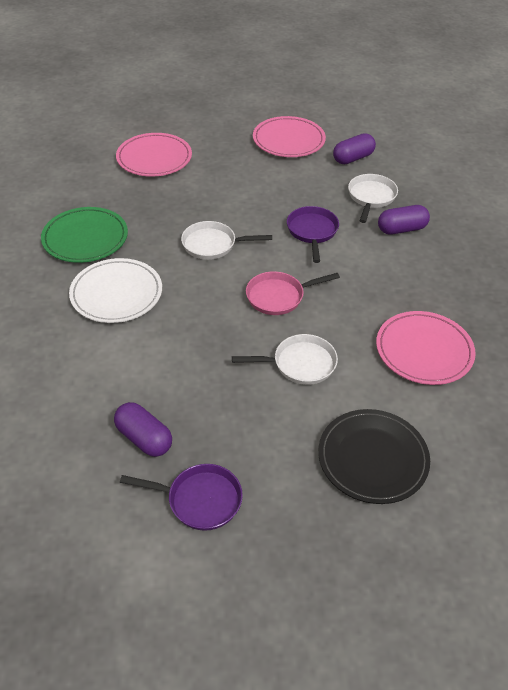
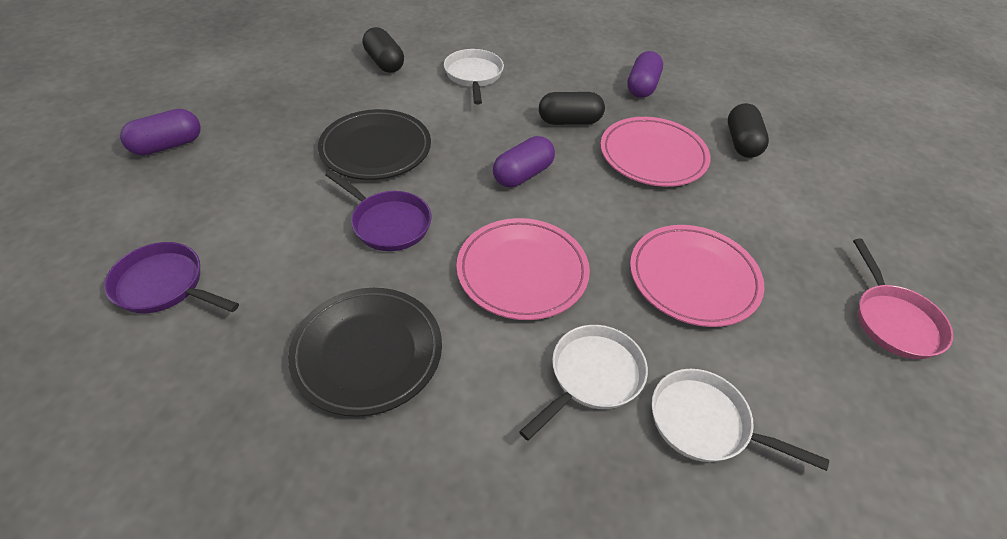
black capsule: 0 -> 3
black plate: 1 -> 2
green plate: 1 -> 0
white plate: 1 -> 0

